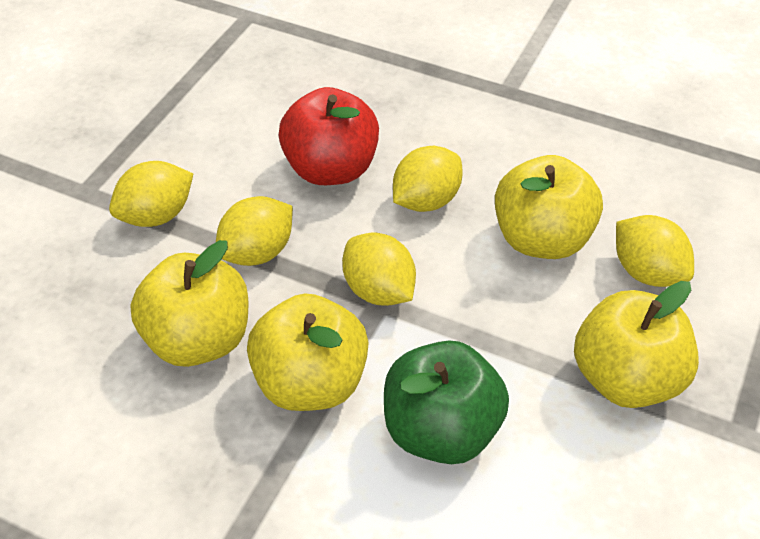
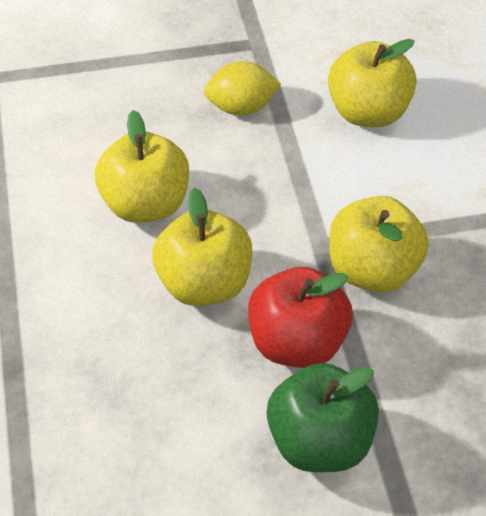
yellow lemon: 5 -> 1

